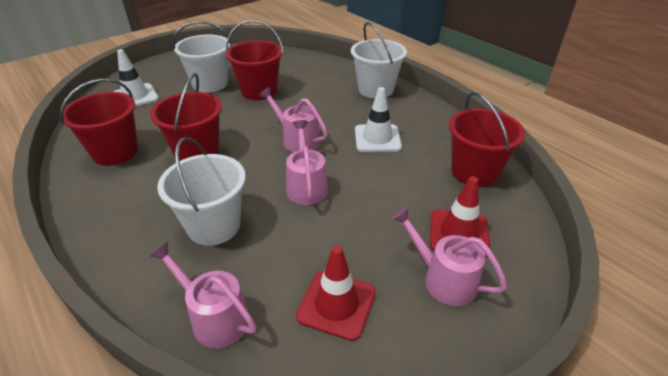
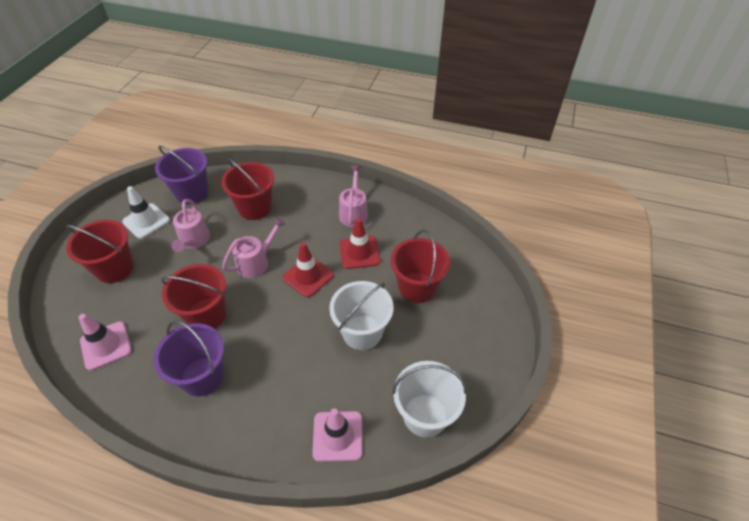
pink traffic cone: 0 -> 2
pink watering can: 4 -> 3
purple bucket: 0 -> 2
white bucket: 3 -> 2
white traffic cone: 2 -> 1

